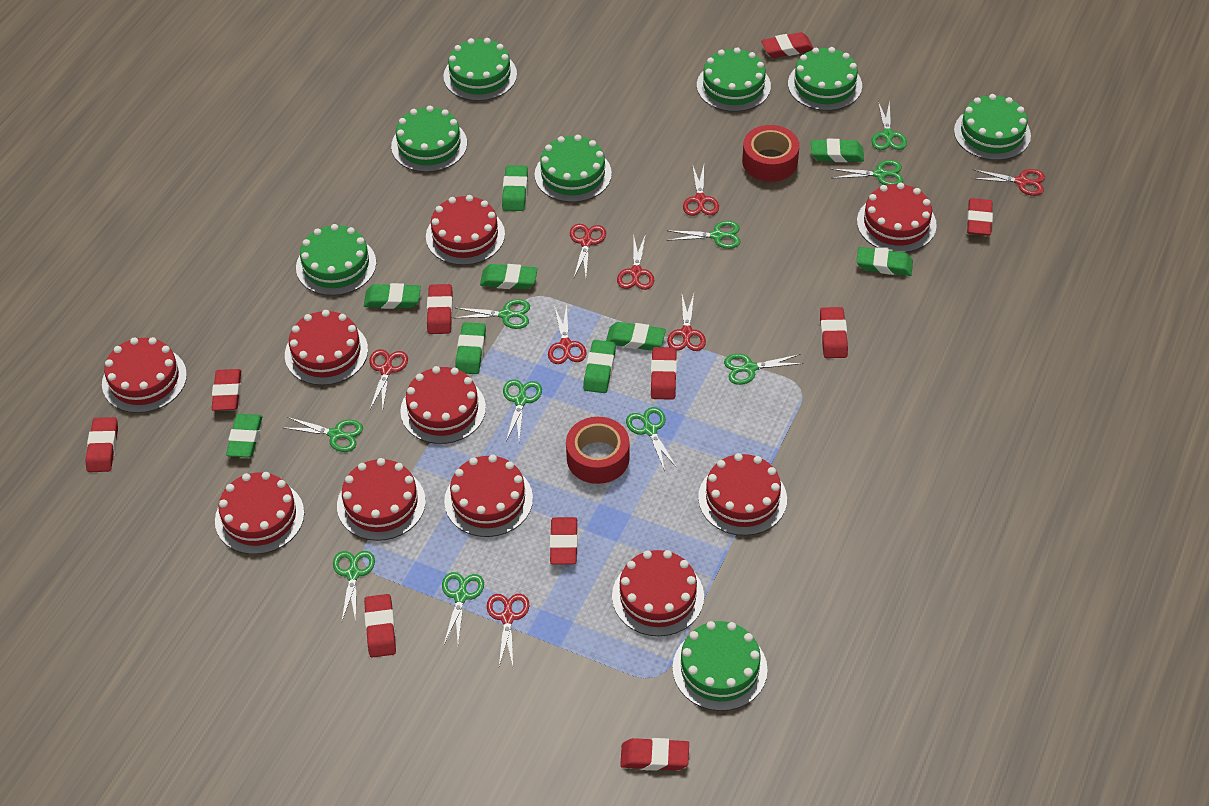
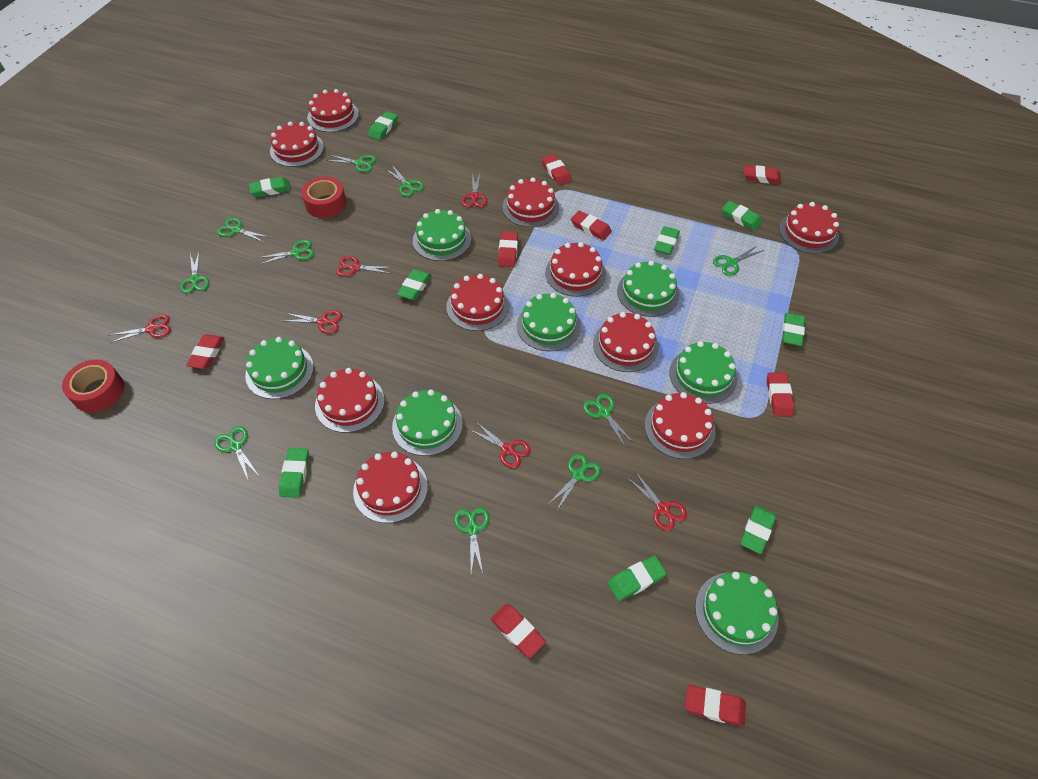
green cake: 8 -> 7
red eraser: 10 -> 8
red scissors: 8 -> 6

